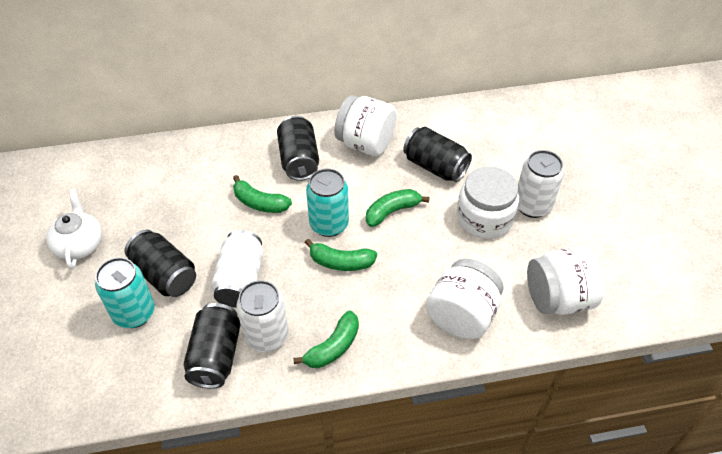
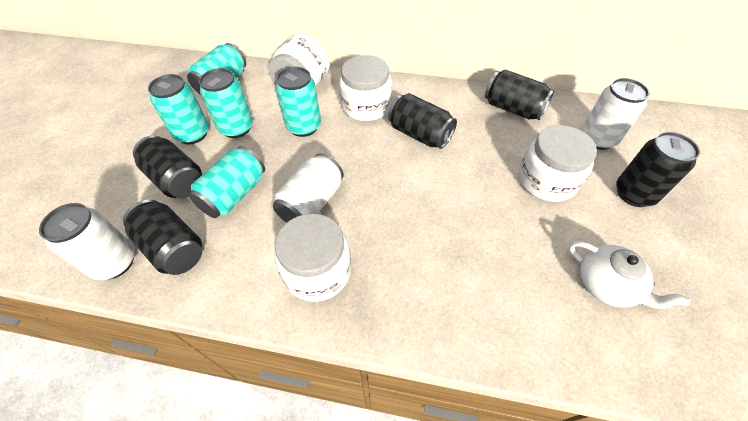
black can: 4 -> 5
green banana: 4 -> 0
turquoise can: 2 -> 5

